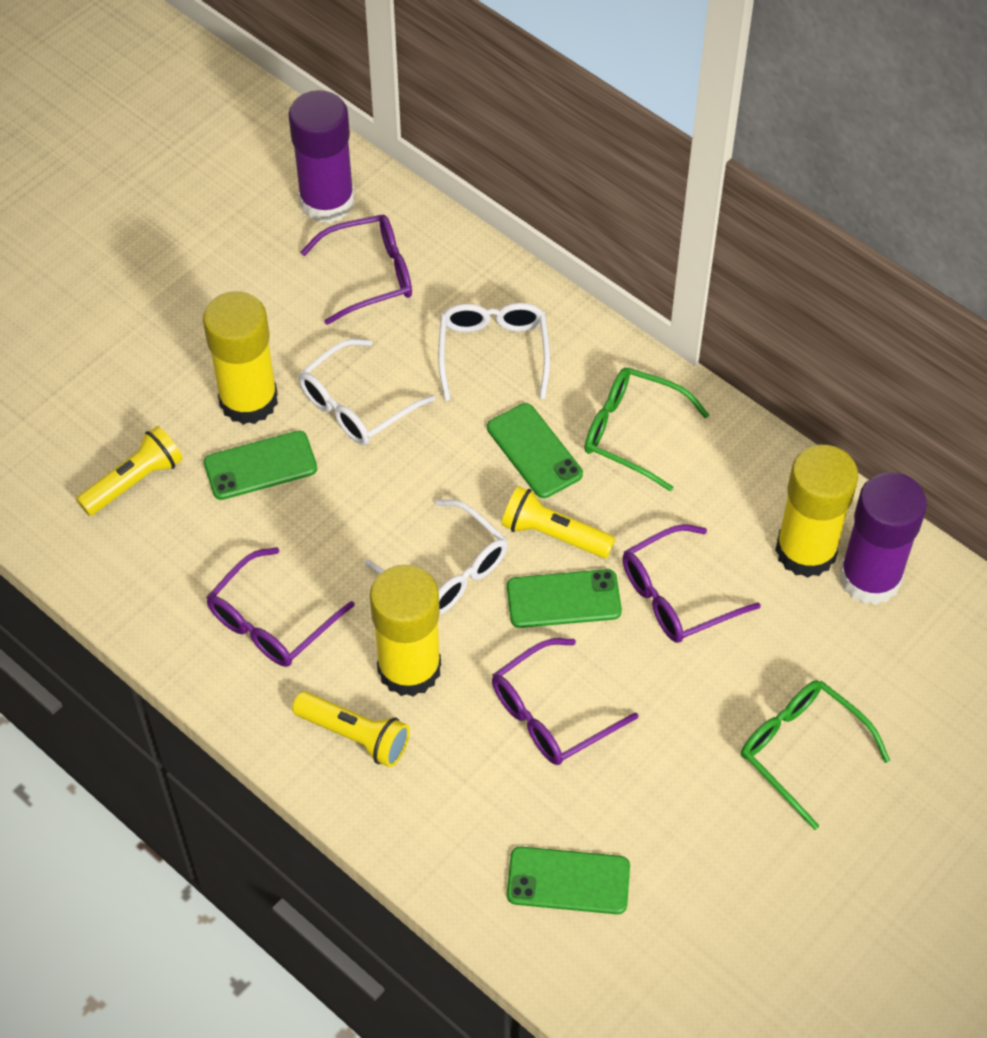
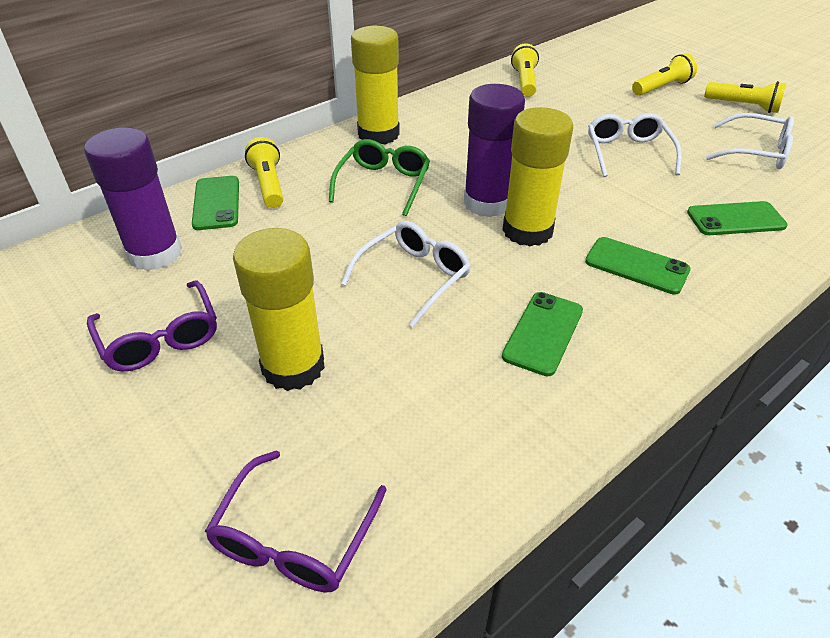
green glasses: 2 -> 1
purple glasses: 4 -> 2
yellow flashlight: 3 -> 4

